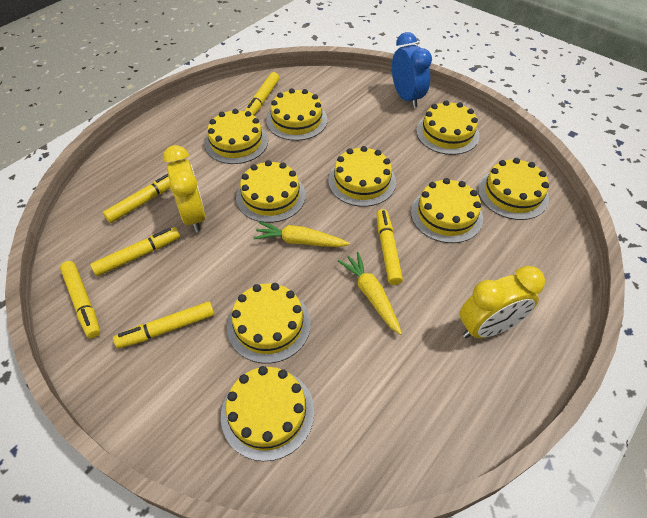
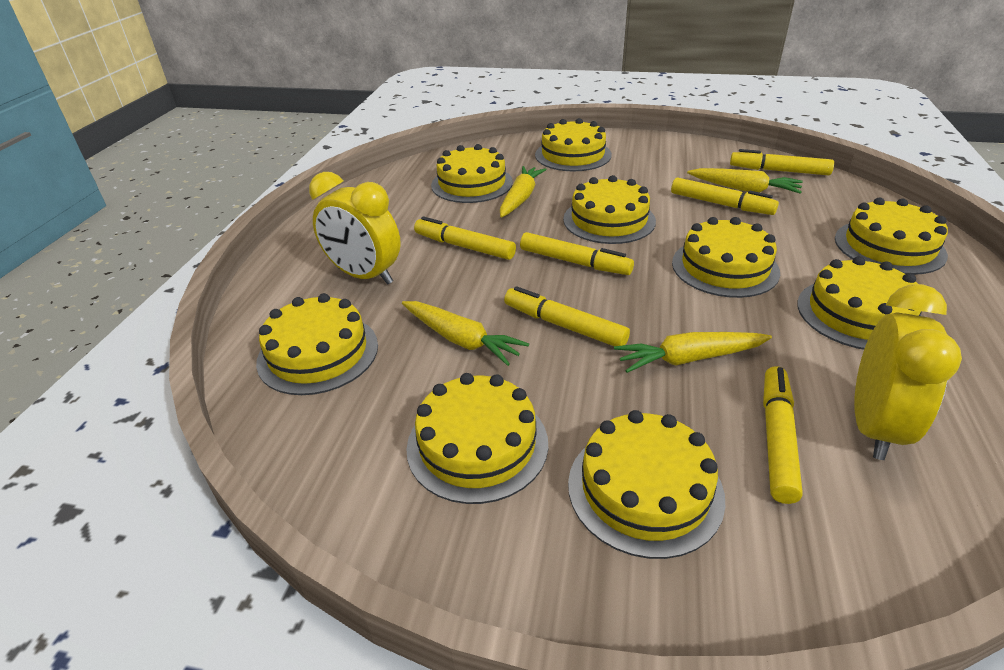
blue clock: 1 -> 0
yellow carrot: 2 -> 4

